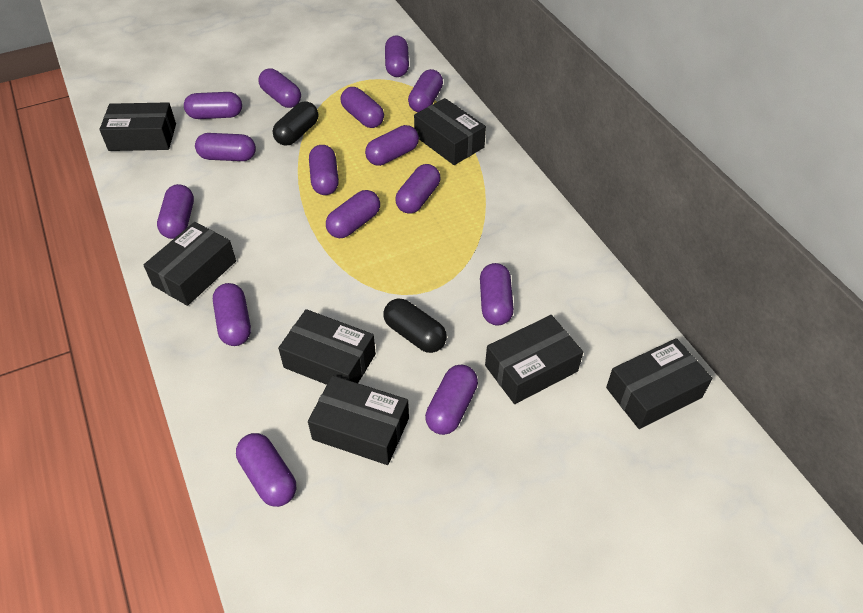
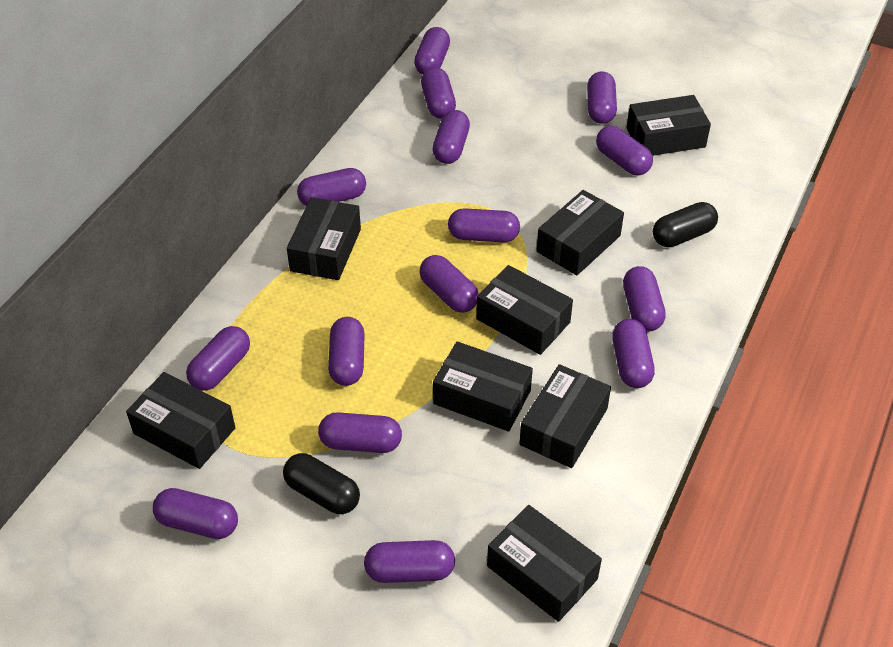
black box: 7 -> 8

